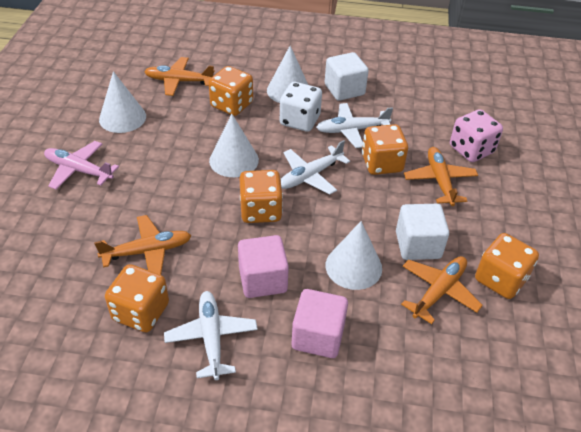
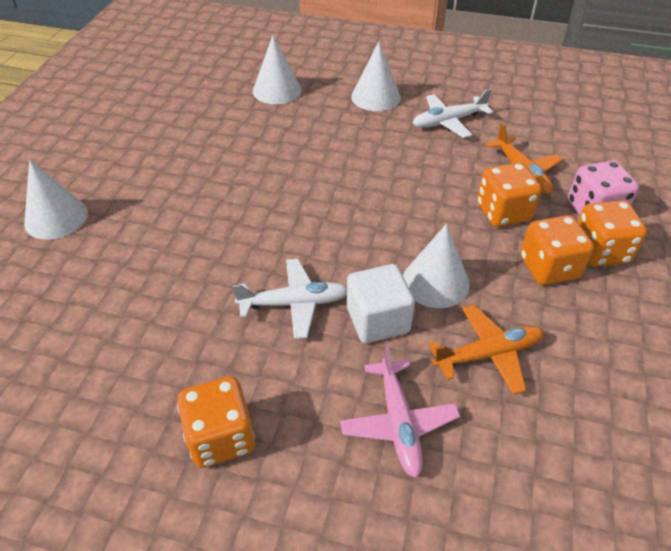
orange dice: 5 -> 4
orange plane: 4 -> 2
pink cube: 2 -> 0
white cube: 2 -> 1
white dice: 1 -> 0
white plane: 3 -> 2

